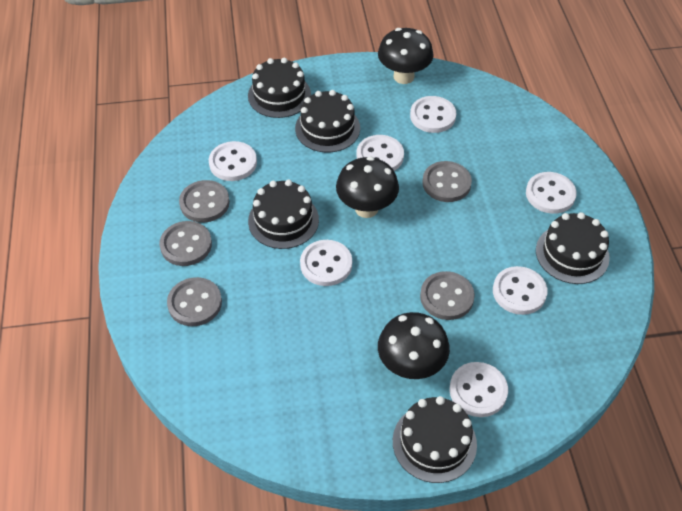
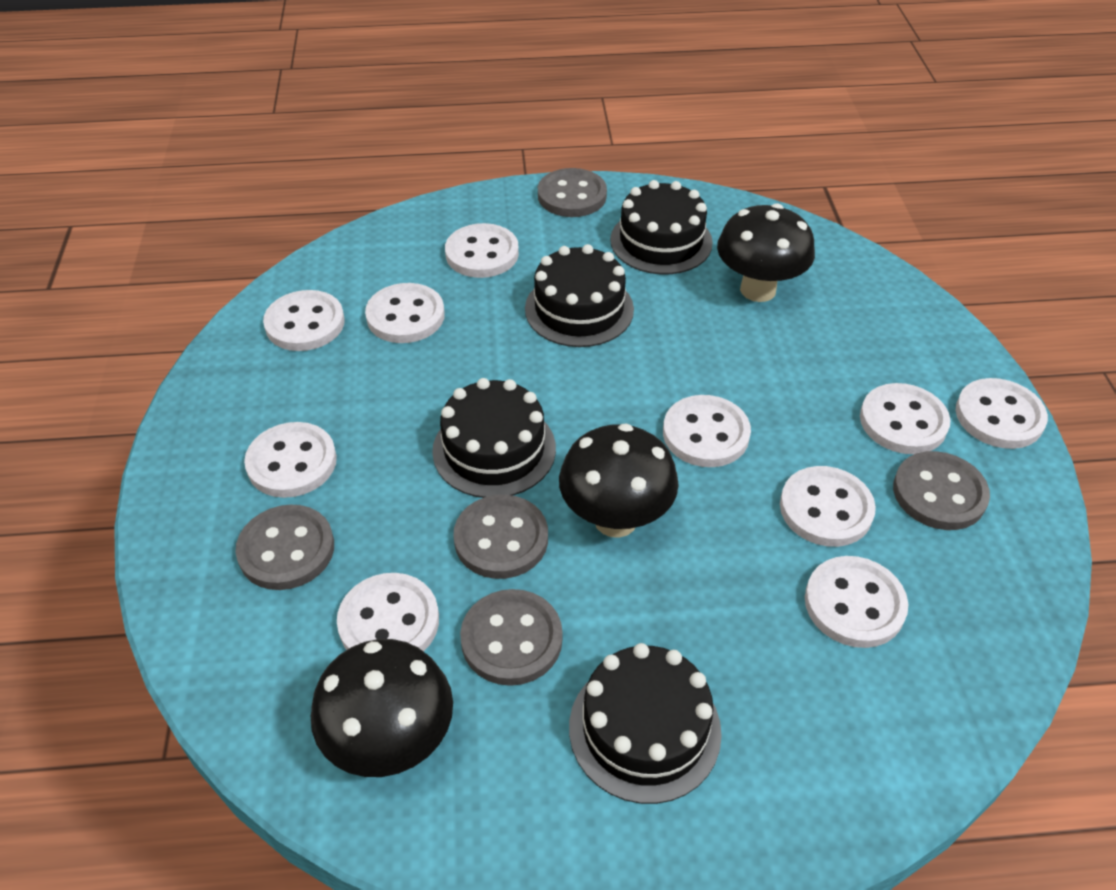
black cake: 5 -> 4
white button: 7 -> 10

